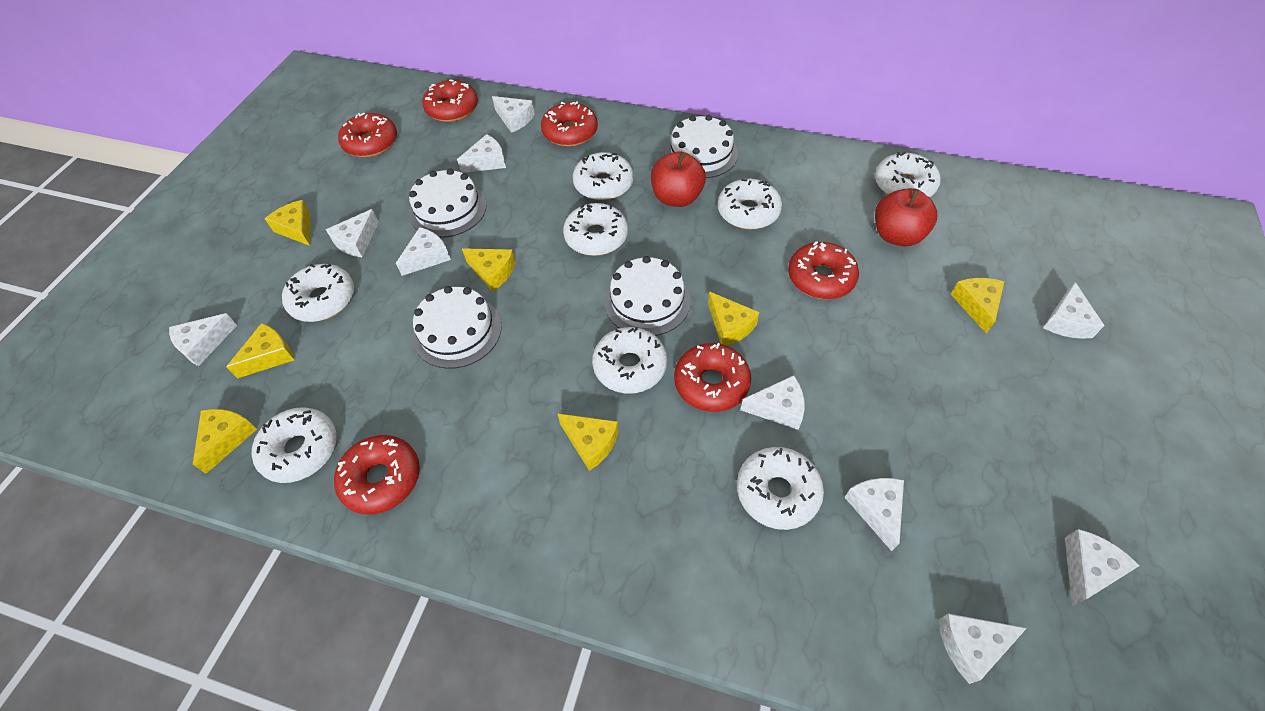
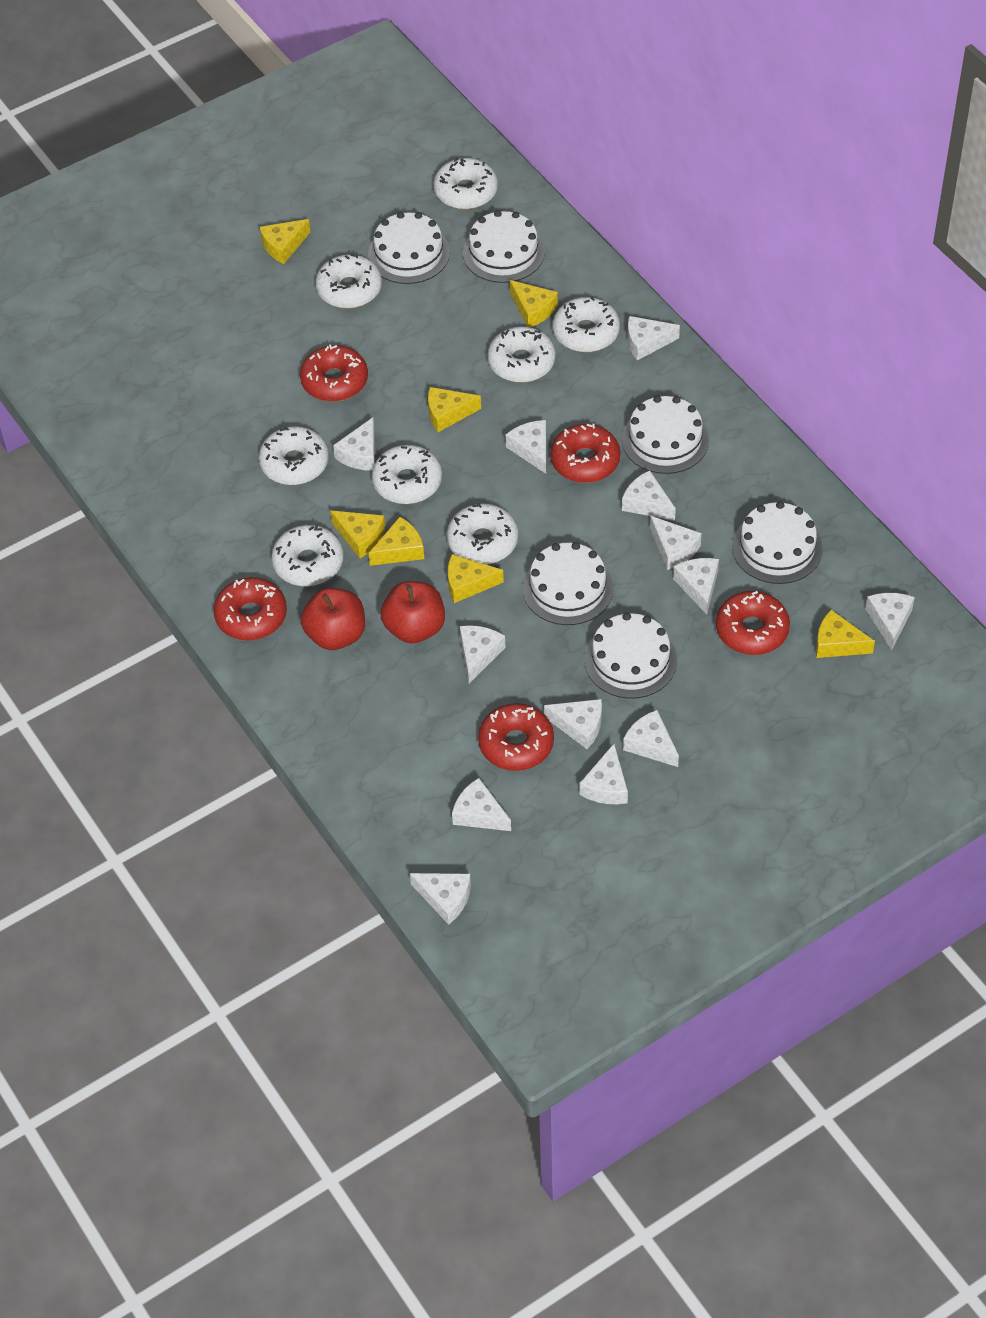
red donut: 6 -> 5
white cake: 4 -> 6
white cheese: 10 -> 13

